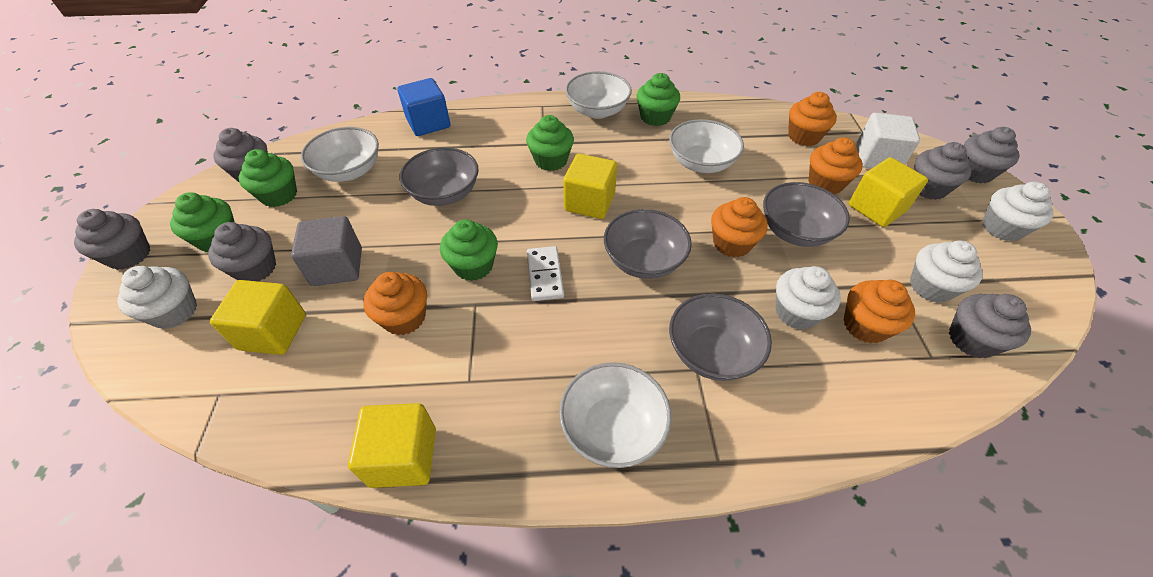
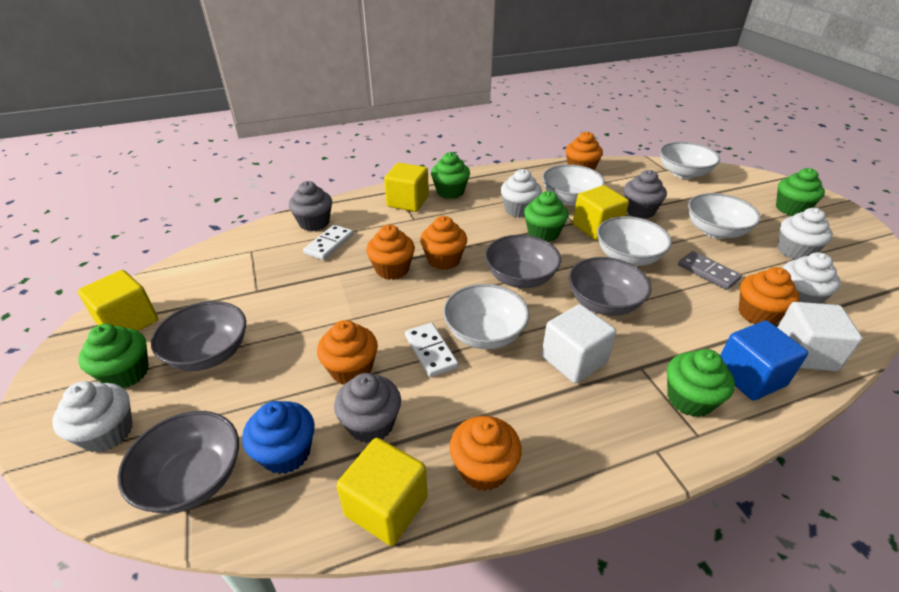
blue cupcake: 0 -> 1
grey cube: 1 -> 0
grey cupcake: 6 -> 3
grey domino: 0 -> 1
orange cupcake: 5 -> 6
white bowl: 4 -> 5
white cube: 1 -> 2
white domino: 1 -> 2

